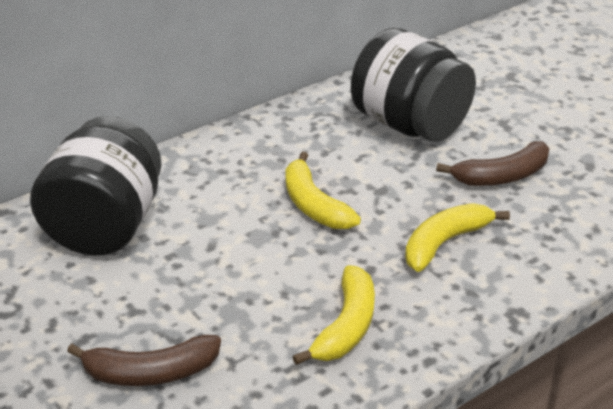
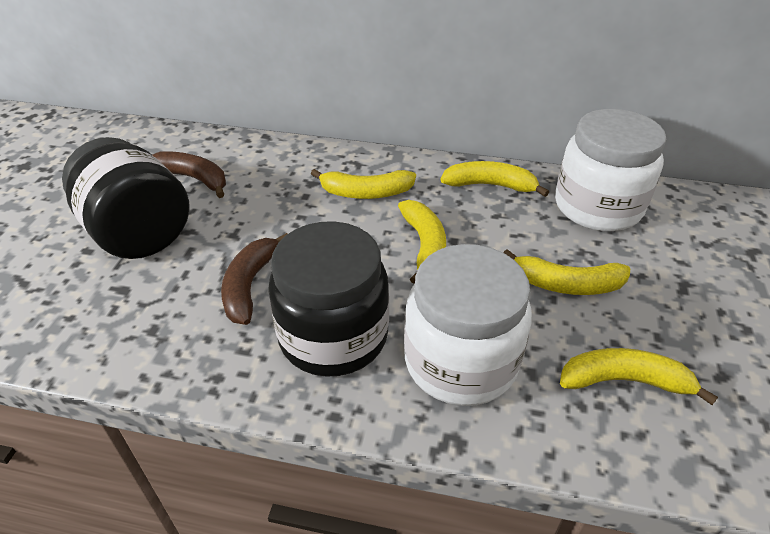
white jar: 0 -> 2
yellow banana: 3 -> 5

